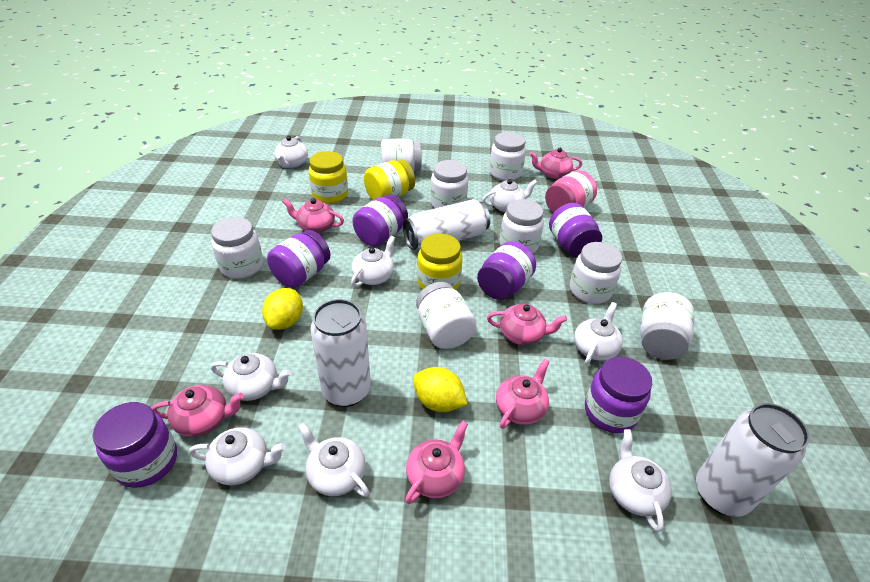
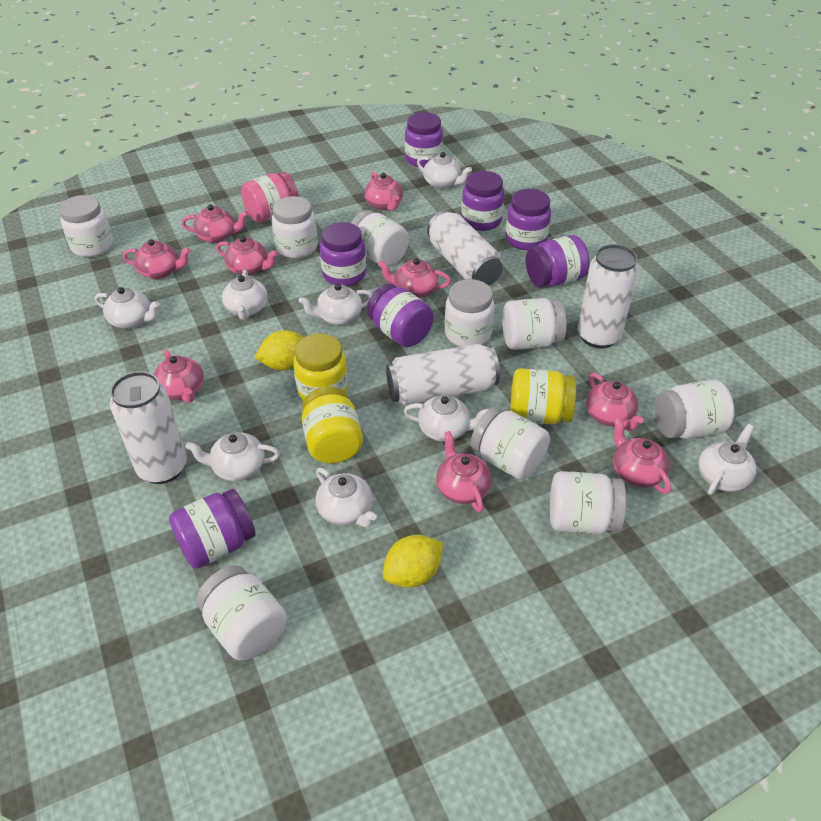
pink teapot: 6 -> 9
purple jar: 6 -> 7
white can: 3 -> 4
white jar: 8 -> 9

